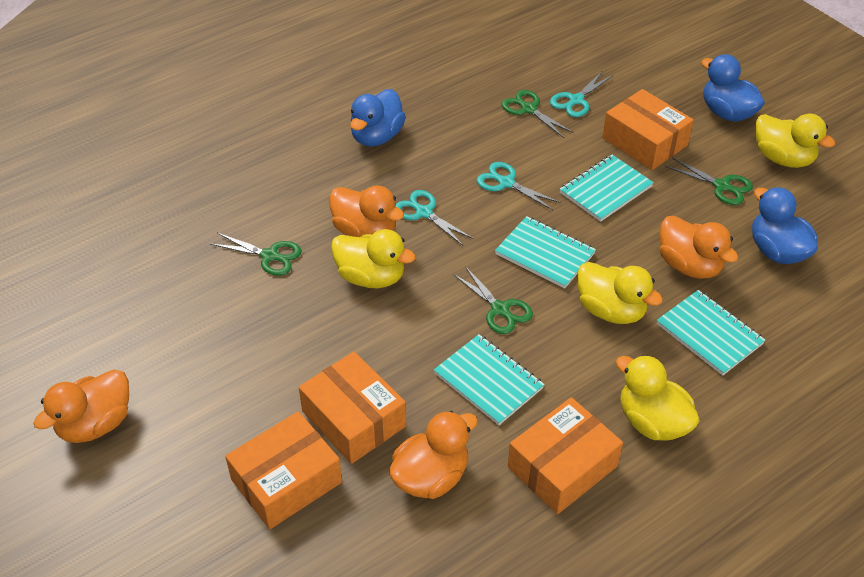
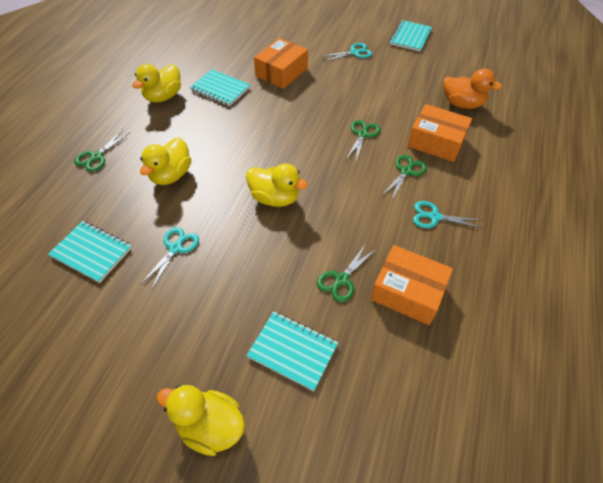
blue duck: 3 -> 0
orange box: 4 -> 3
orange duck: 4 -> 1

